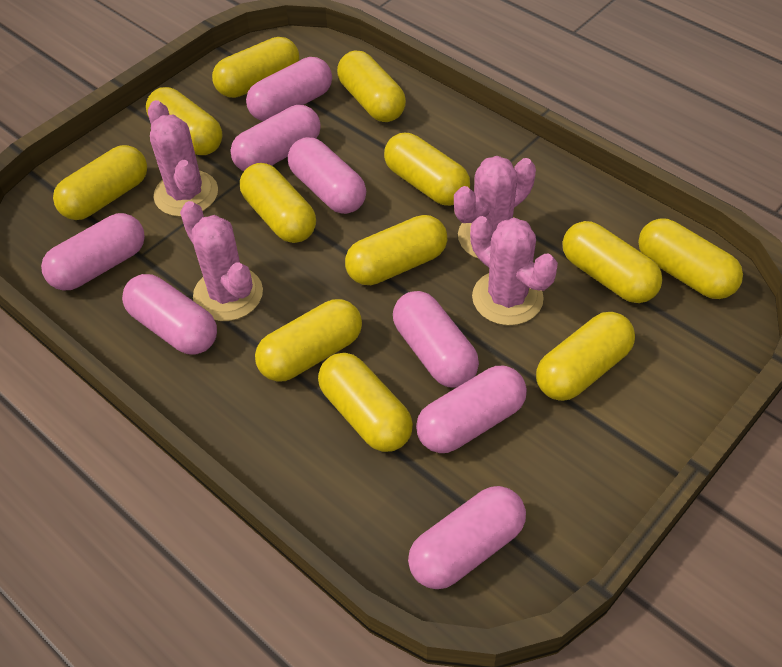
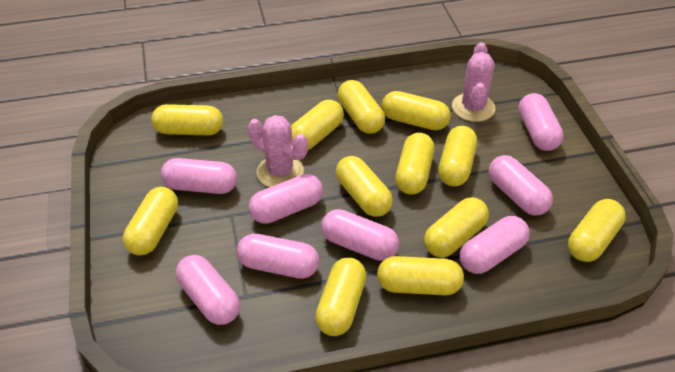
pink cactus: 4 -> 2

